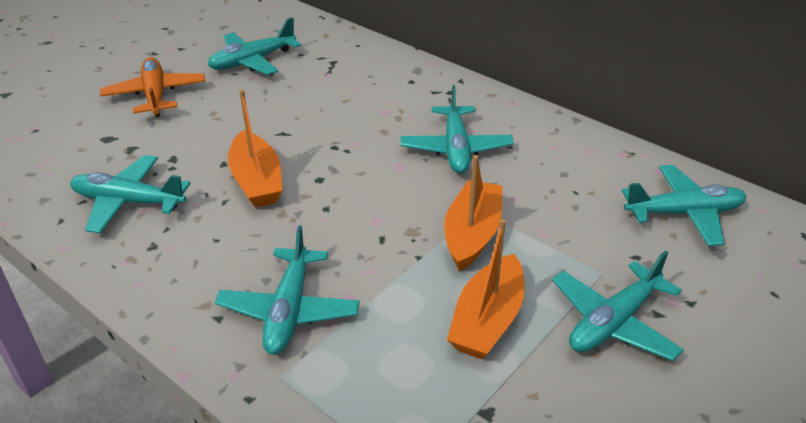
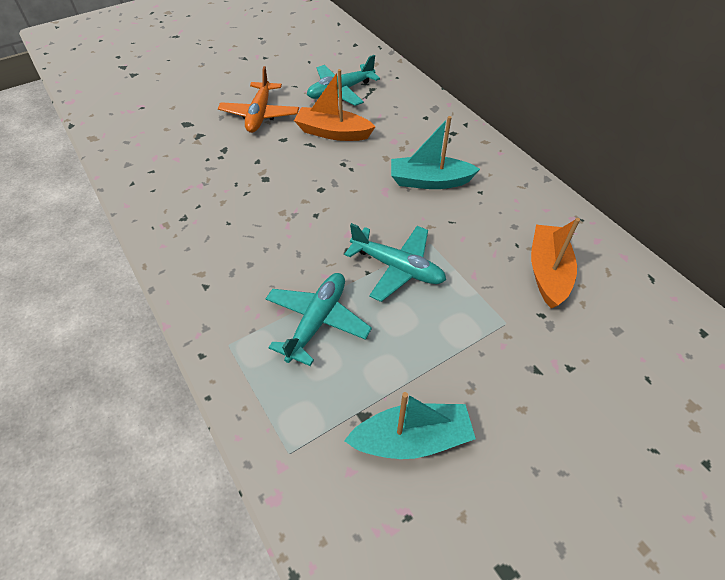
orange boat: 3 -> 2
turquoise boat: 0 -> 2
turquoise plane: 6 -> 3

